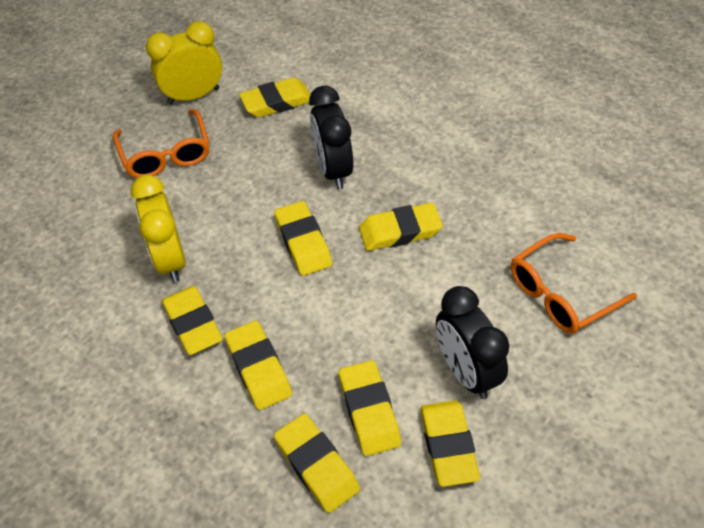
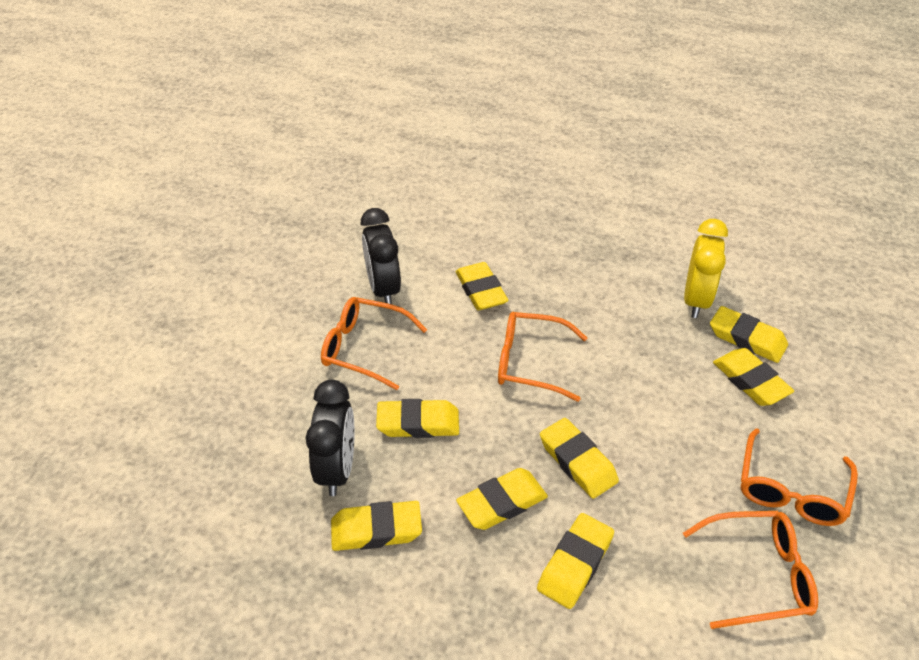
orange glasses: 2 -> 4
yellow clock: 2 -> 1

